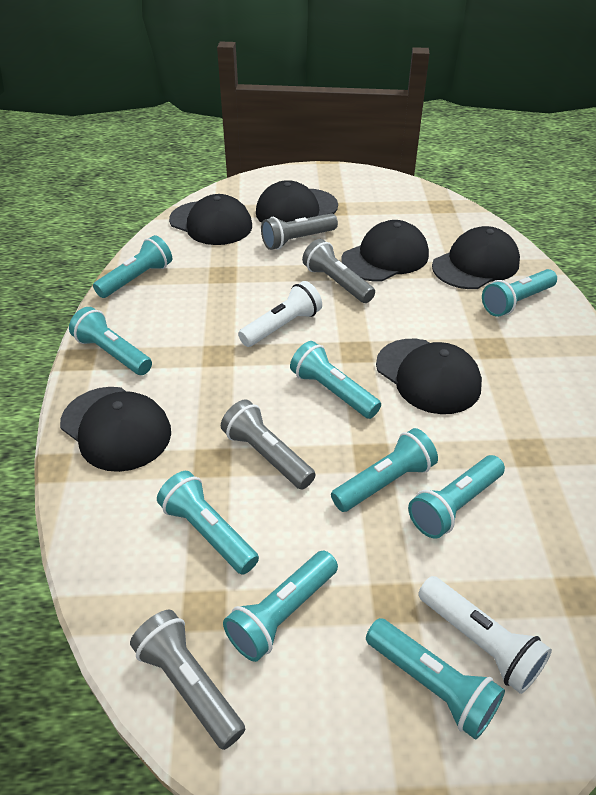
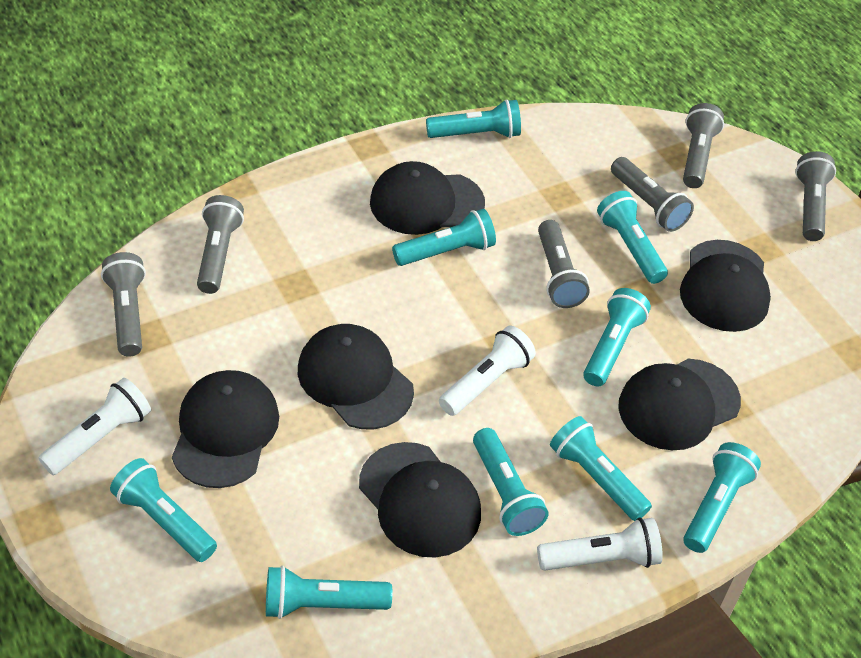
grey flashlight: 4 -> 6
white flashlight: 2 -> 3

